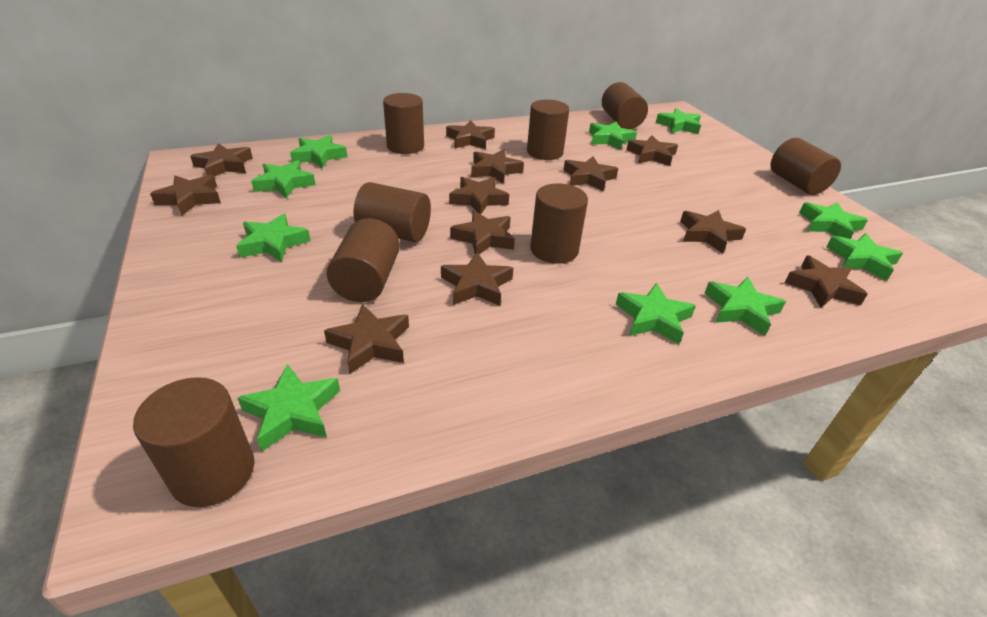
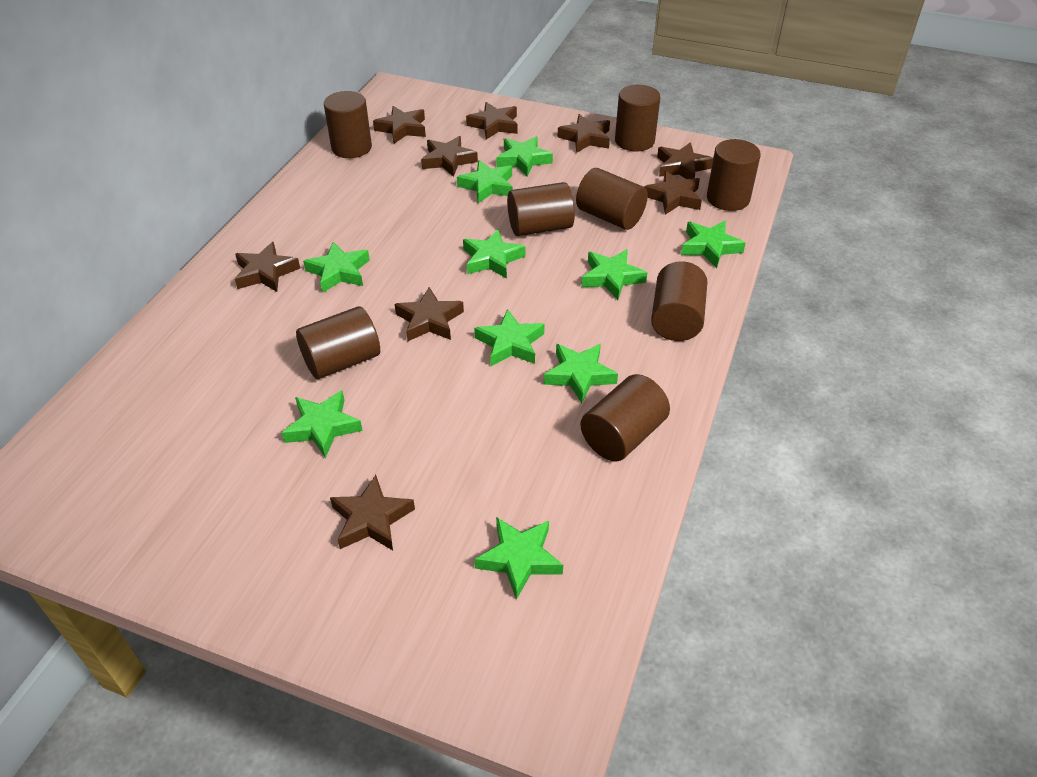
brown star: 12 -> 9

